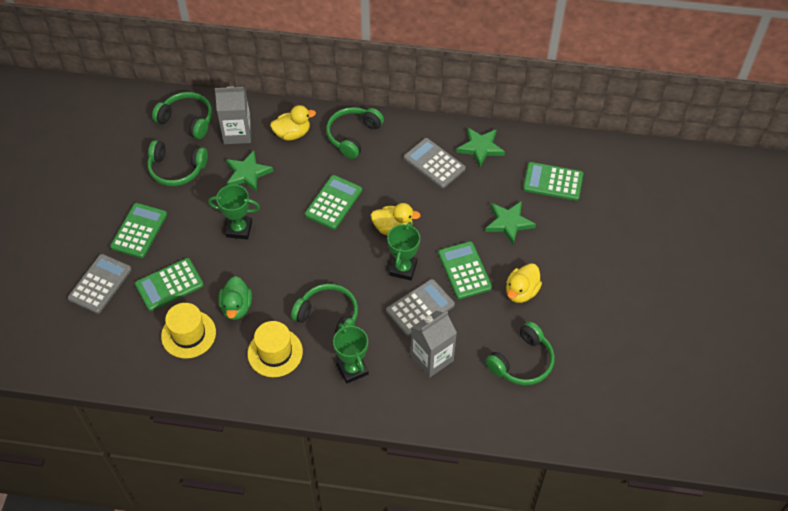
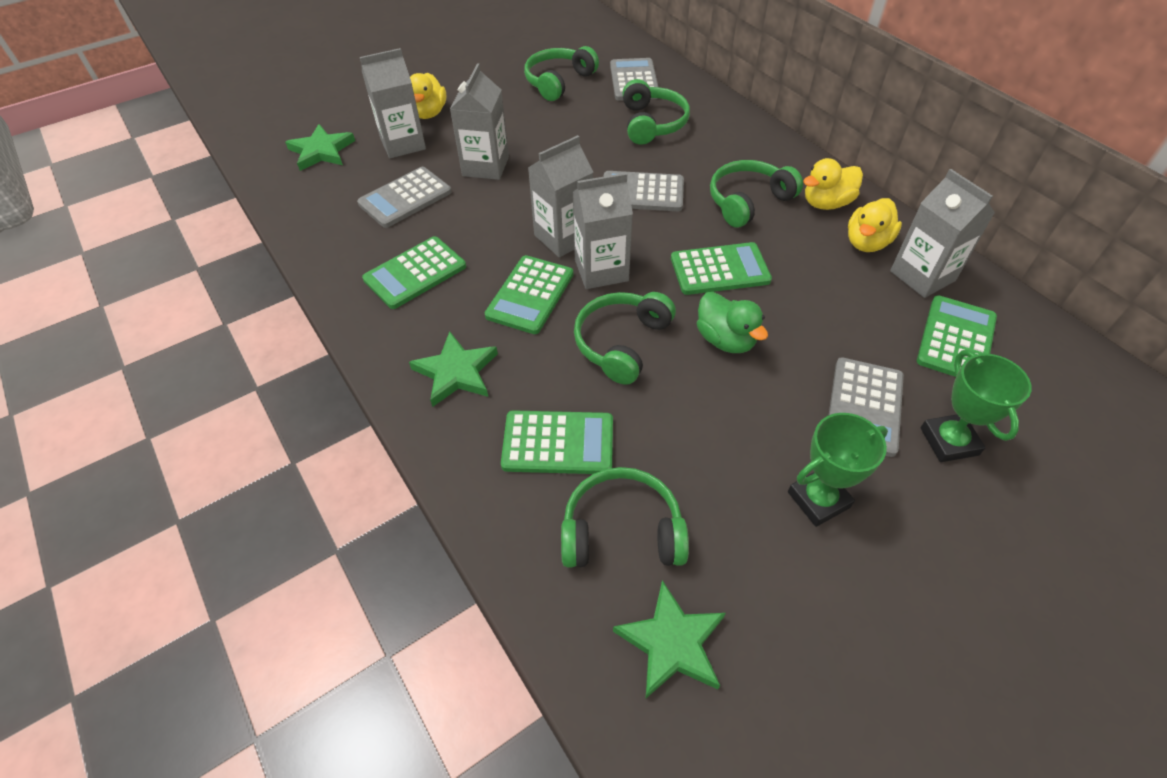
green trophy: 3 -> 2
grey calculator: 3 -> 4
grey carton: 2 -> 5
yellow hat: 2 -> 0

